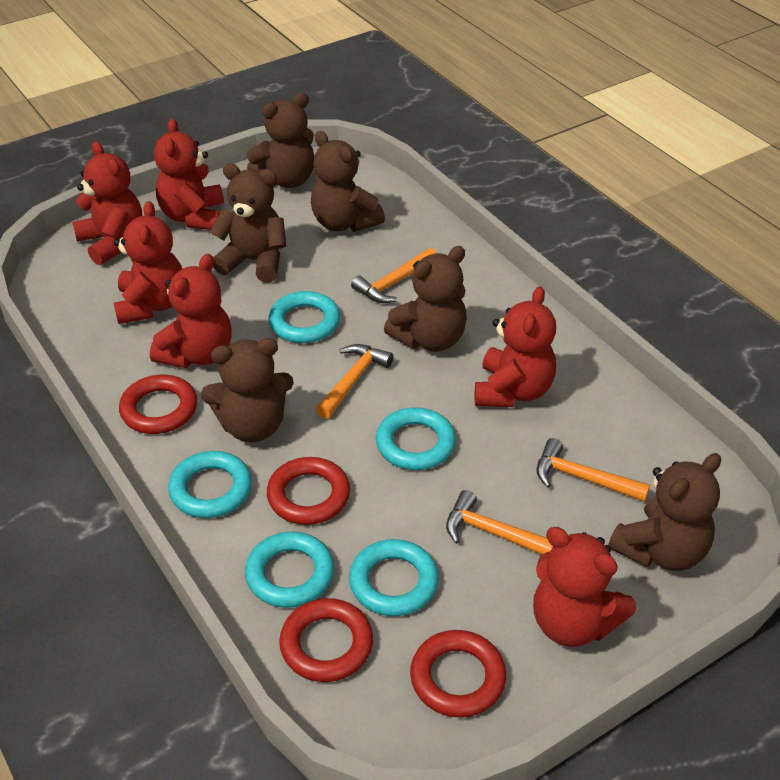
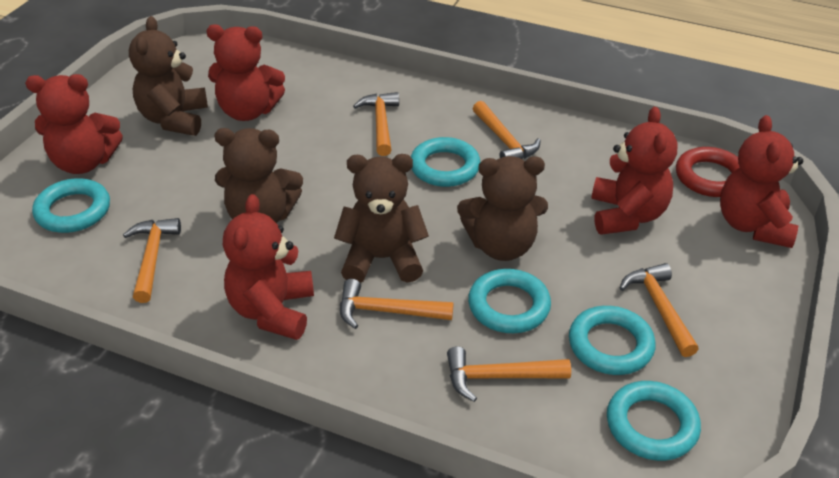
brown teddy bear: 6 -> 4
orange hammer: 4 -> 6
red ring: 4 -> 1
red teddy bear: 6 -> 5

